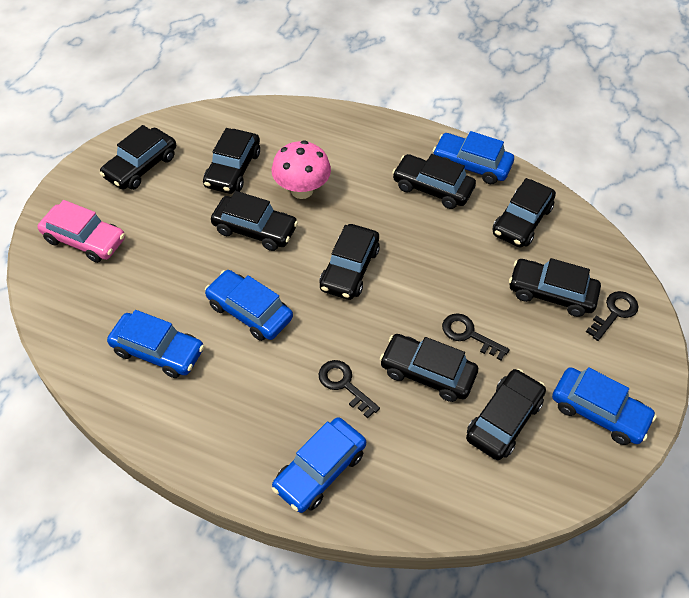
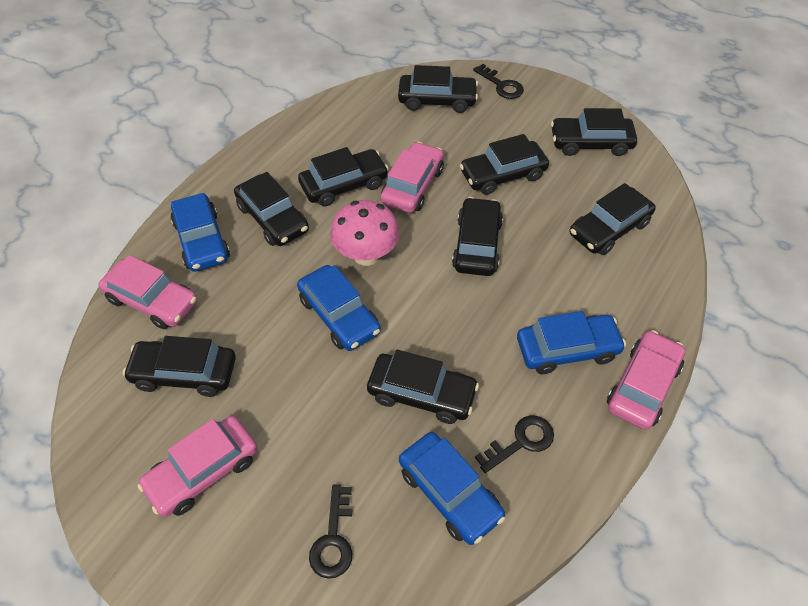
blue car: 5 -> 4
pink car: 1 -> 4

